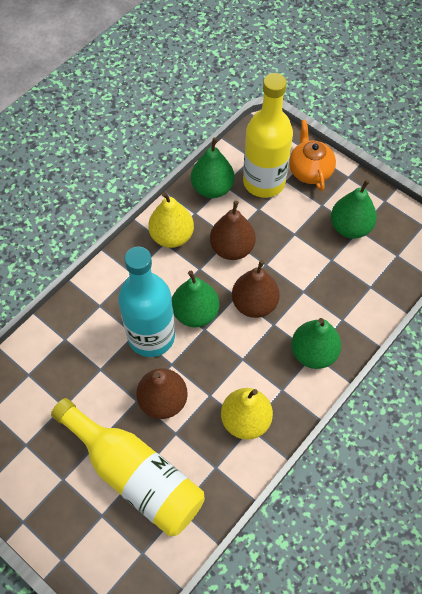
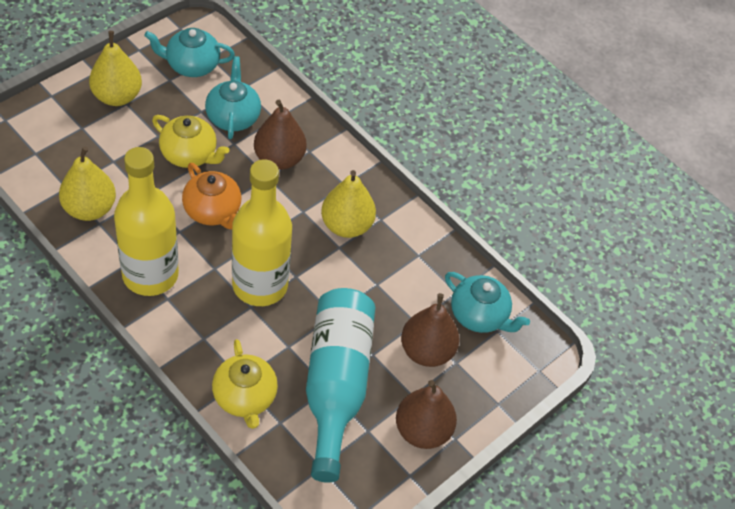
green pear: 4 -> 0
turquoise teapot: 0 -> 3
yellow pear: 2 -> 3
yellow teapot: 0 -> 2

